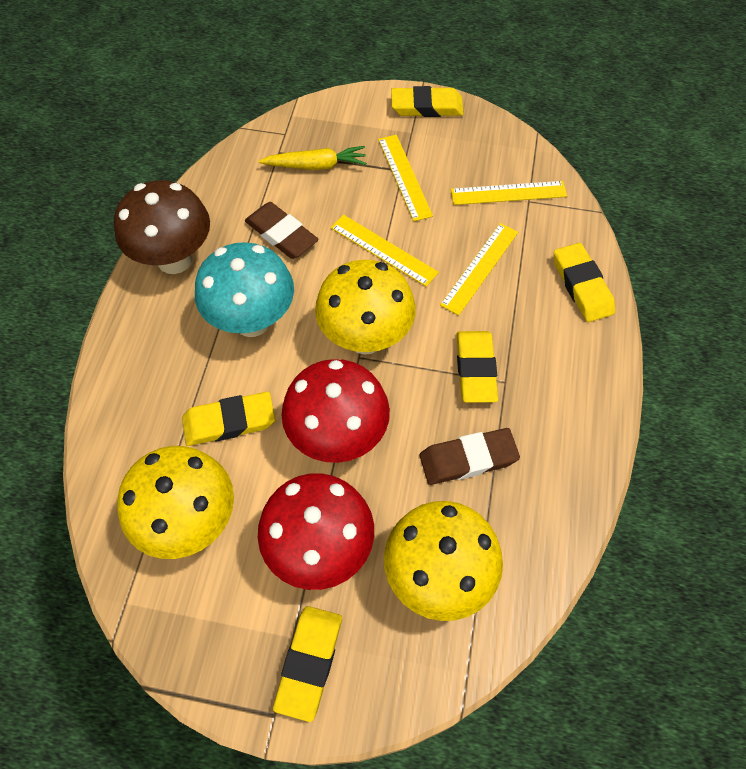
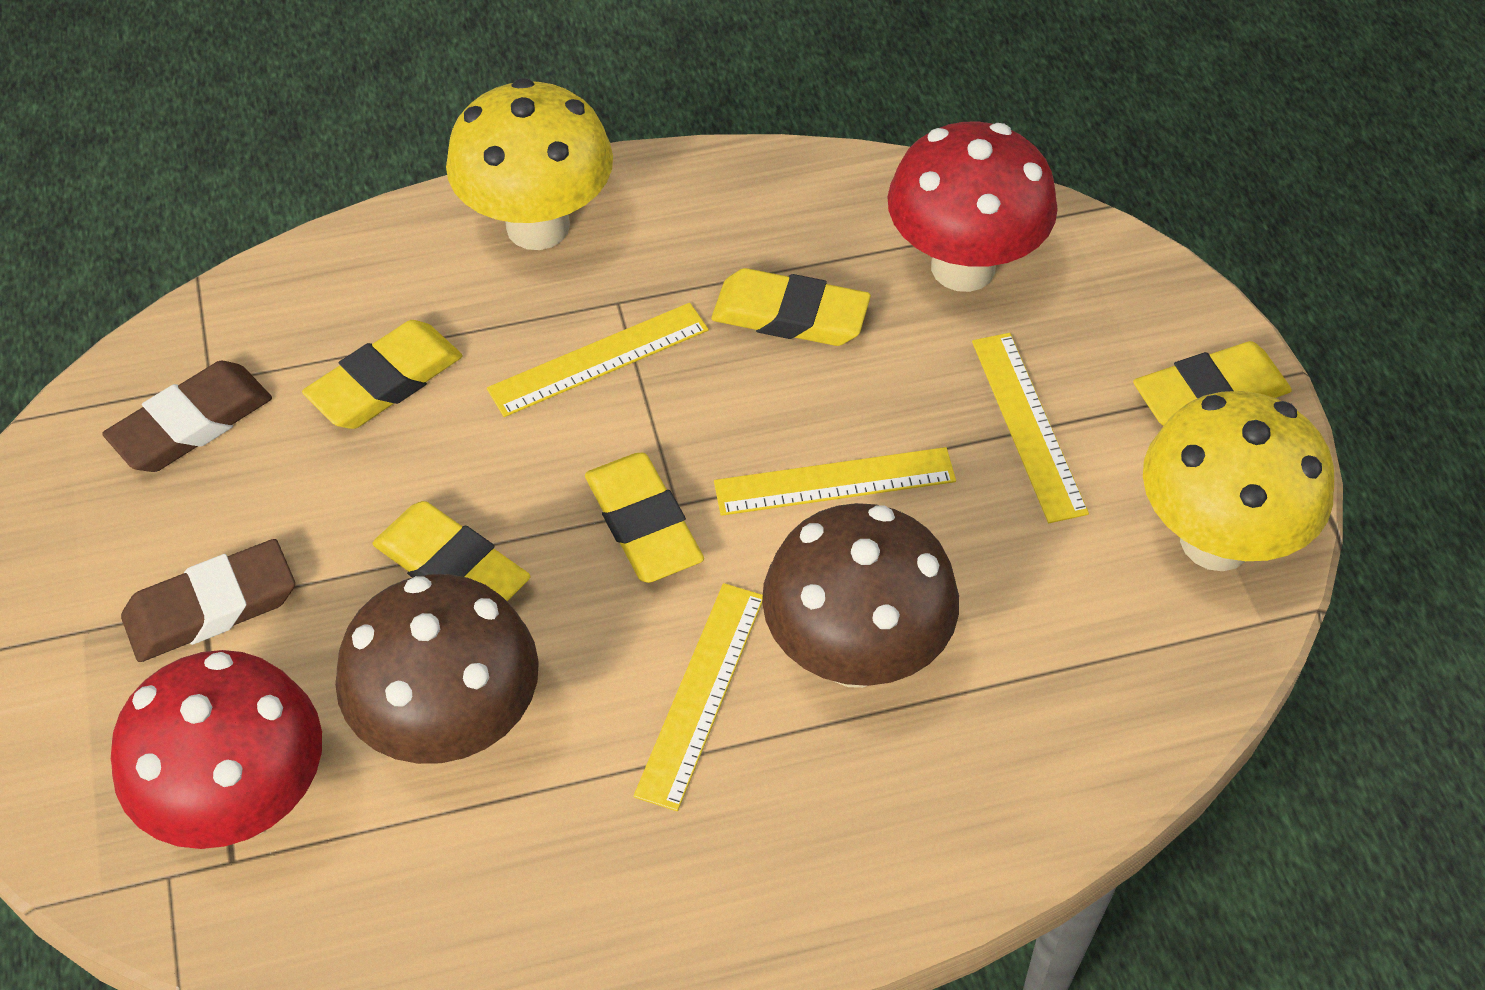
brown mushroom: 1 -> 2
turquoise mushroom: 1 -> 0
yellow carrot: 1 -> 0
yellow mushroom: 3 -> 2

